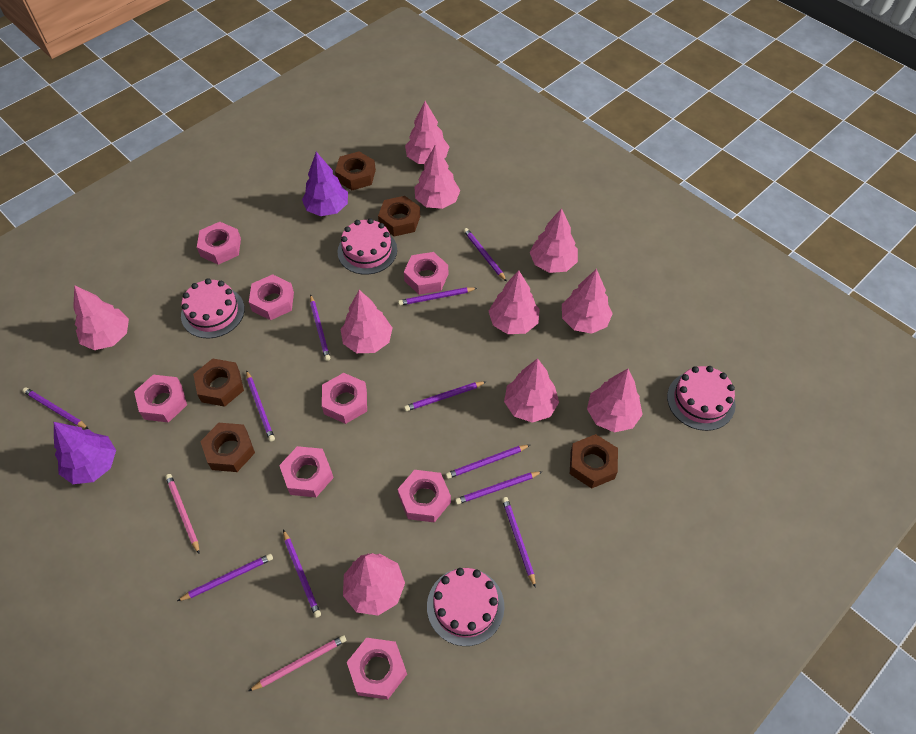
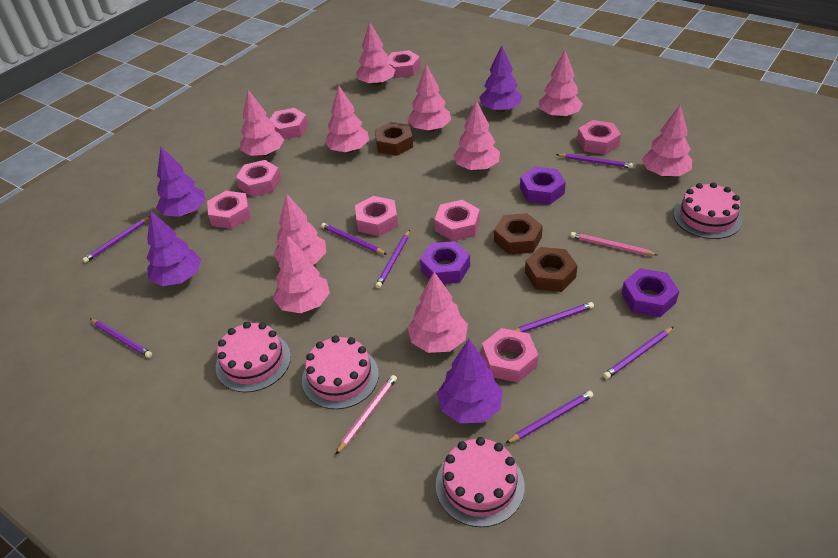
brown nut: 5 -> 3
purple nut: 0 -> 3
purple pencil: 11 -> 8
purple tree: 2 -> 4

